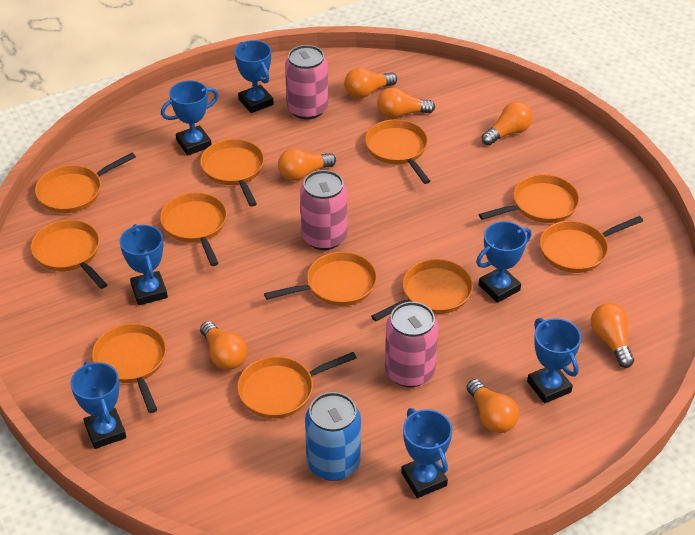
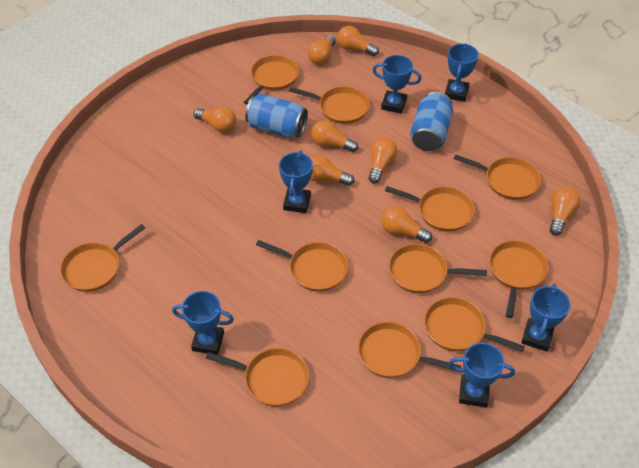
blue can: 1 -> 2
blue trophy: 7 -> 6
orange light bulb: 7 -> 8
pink can: 3 -> 0

